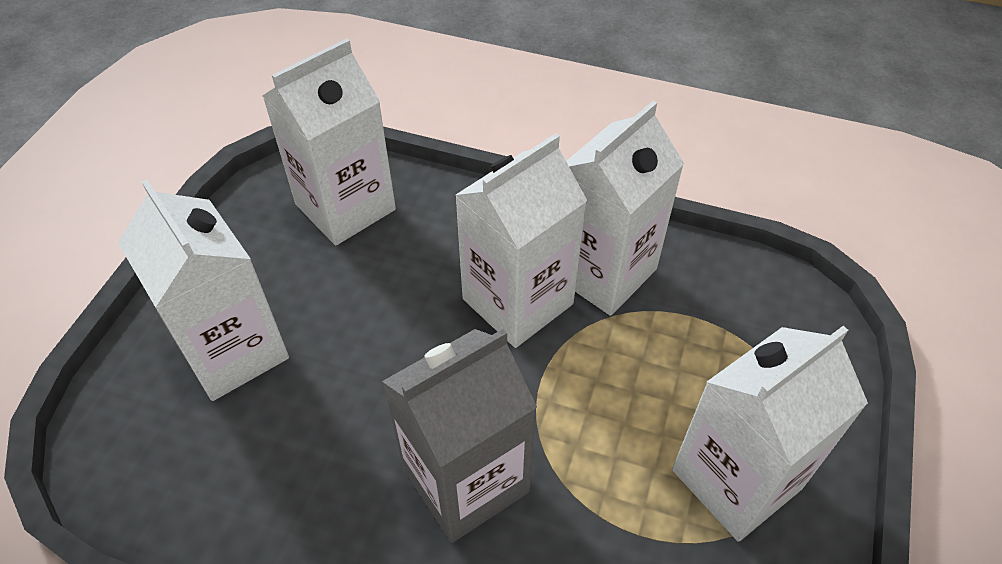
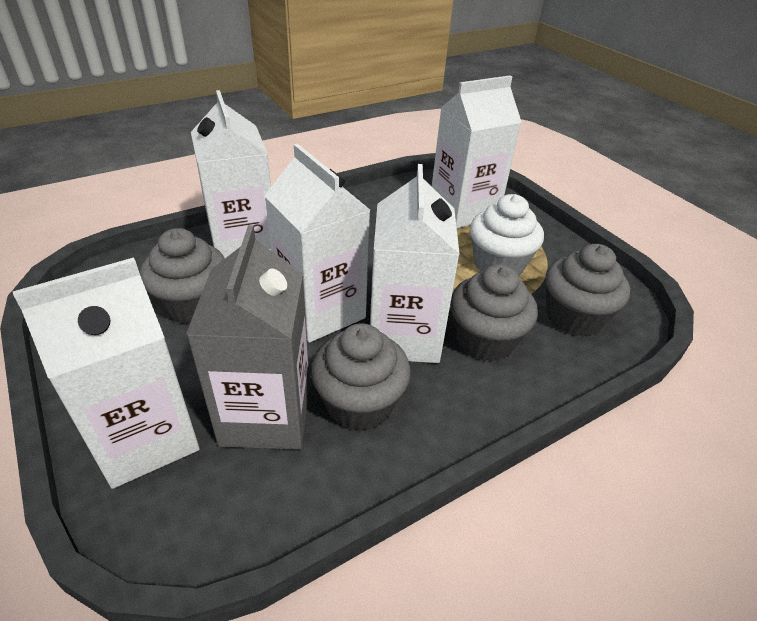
grey cupcake: 0 -> 4
white cupcake: 0 -> 1

